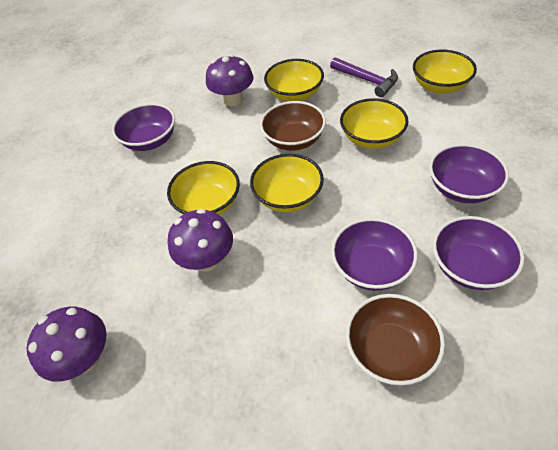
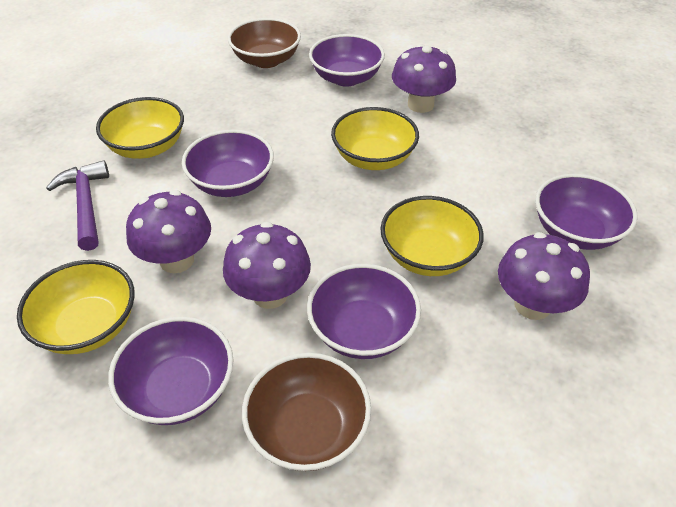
purple bowl: 4 -> 5
purple mushroom: 3 -> 4
yellow bowl: 5 -> 4

